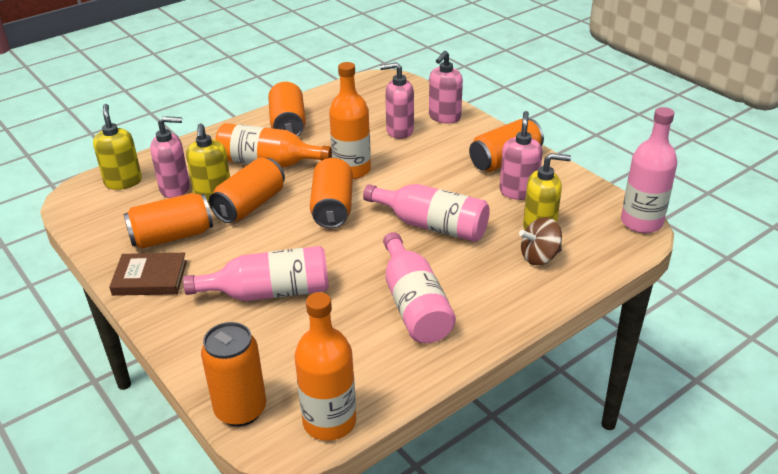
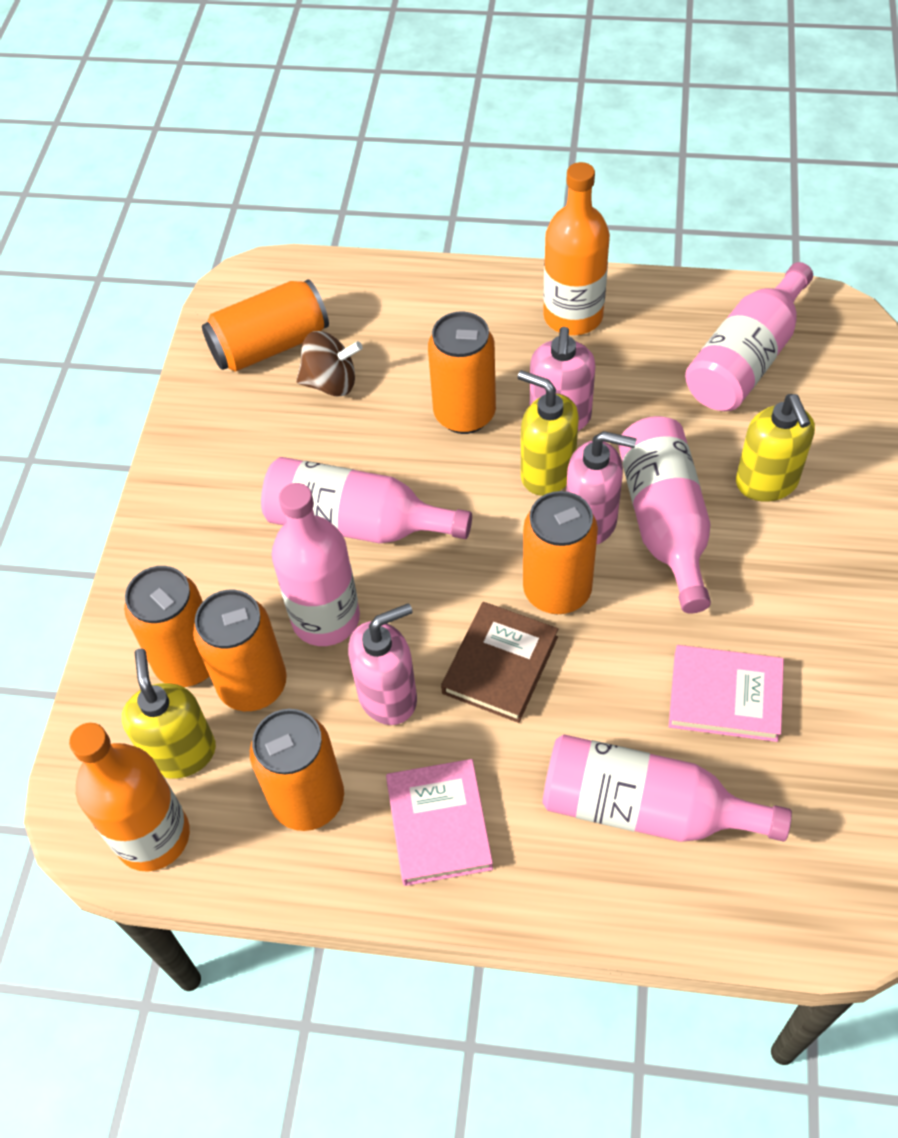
orange bottle: 3 -> 2
pink book: 0 -> 2
pink bottle: 4 -> 5
pink soap dispenser: 4 -> 3

